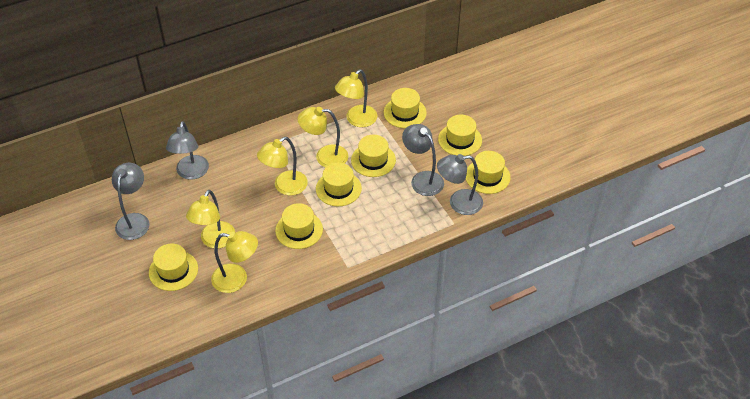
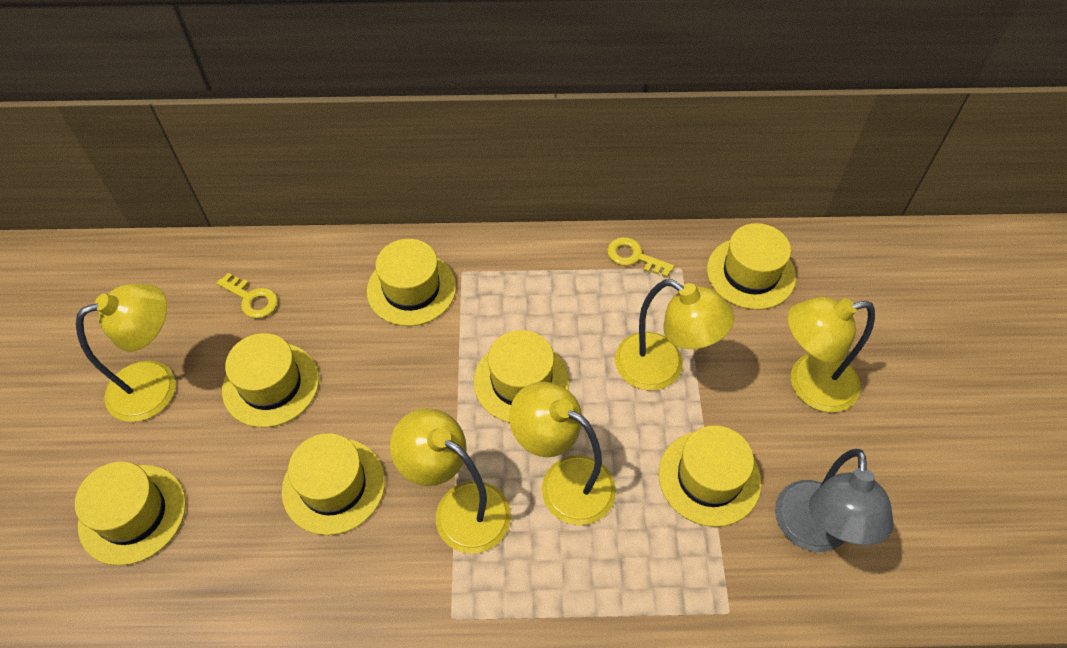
grey lamp: 4 -> 1
yellow key: 0 -> 2

